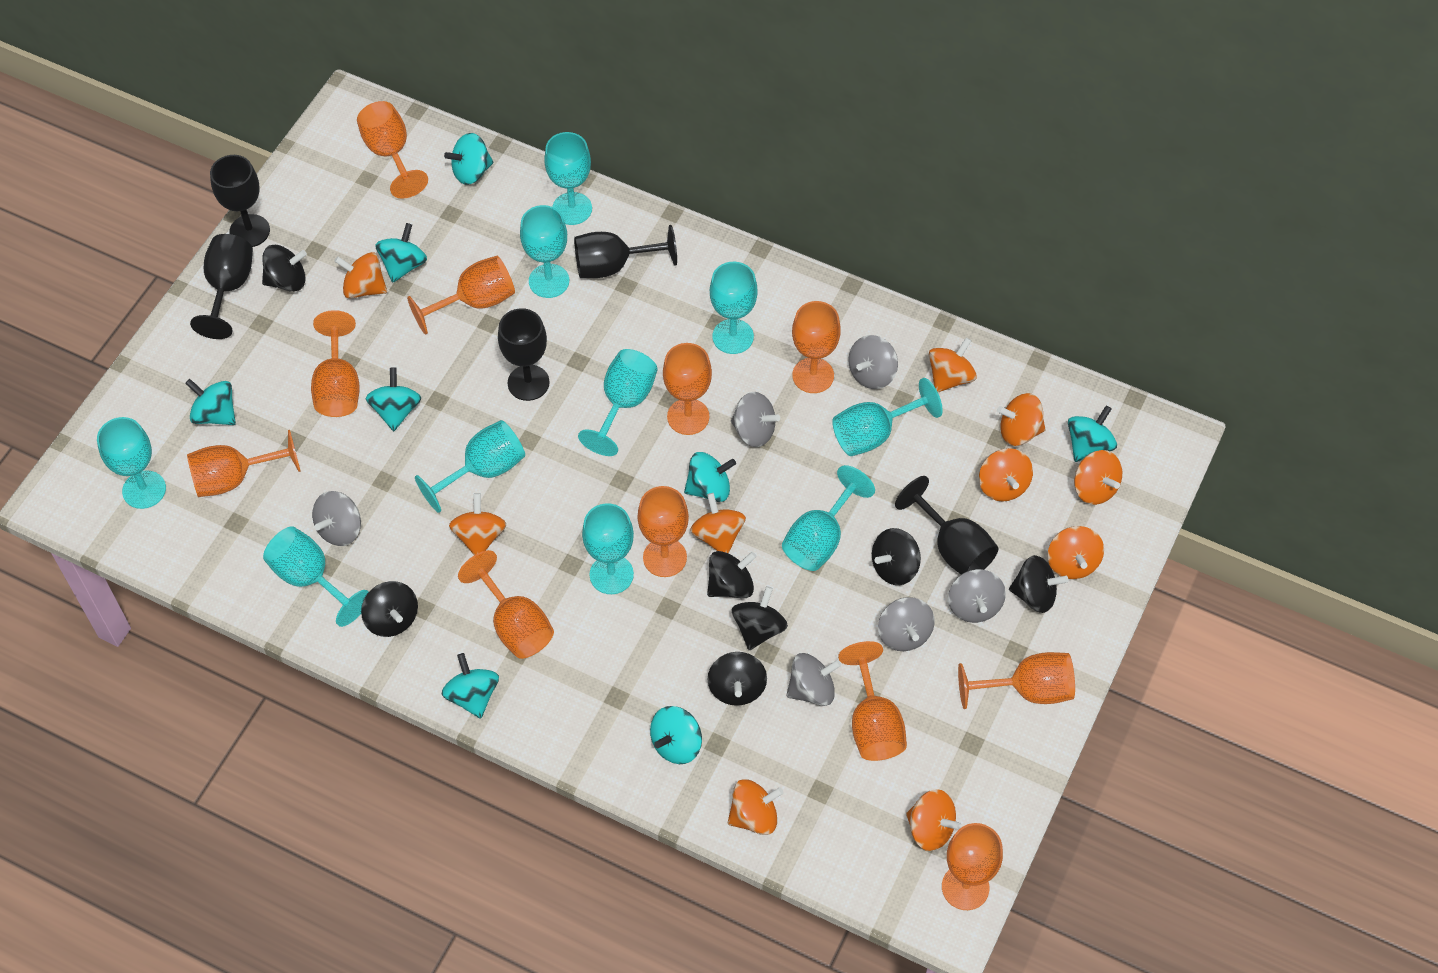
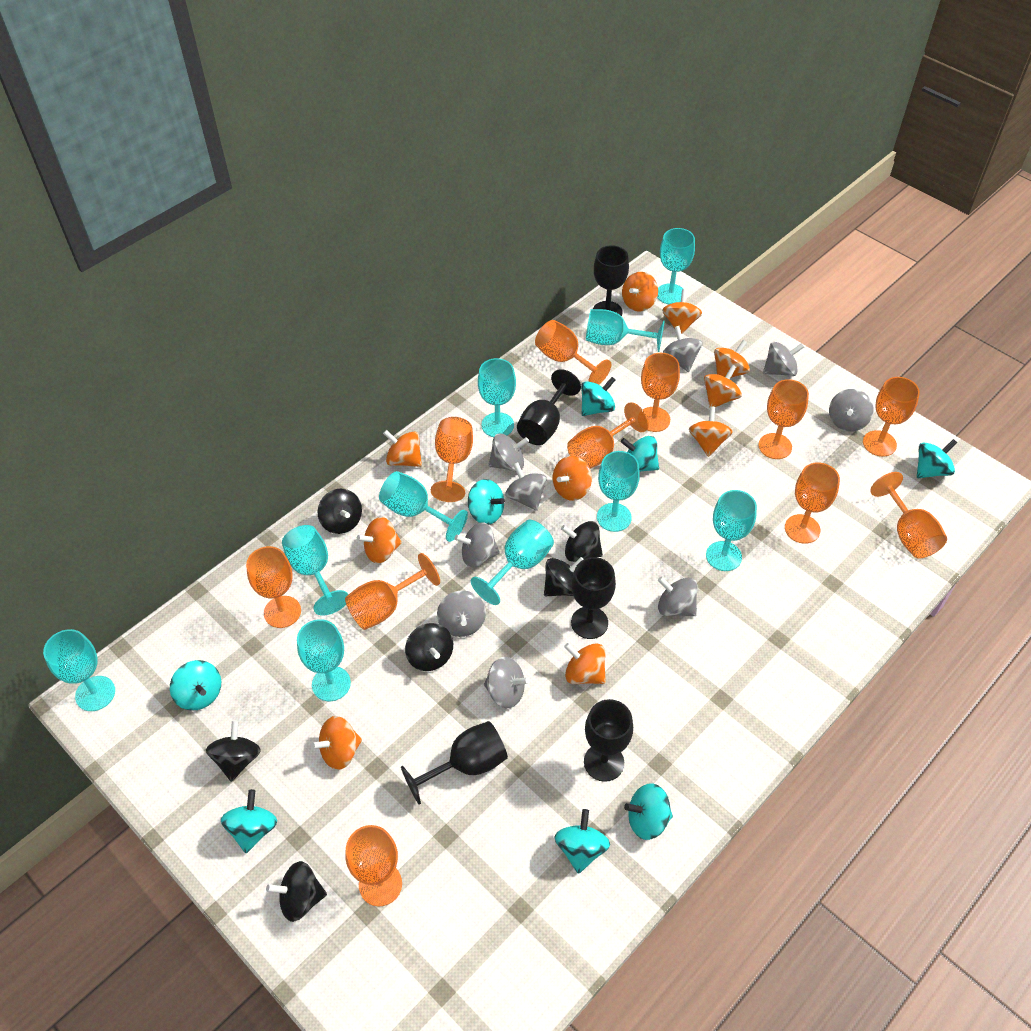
black spinning top: 7 -> 6
grey spinning top: 6 -> 9

